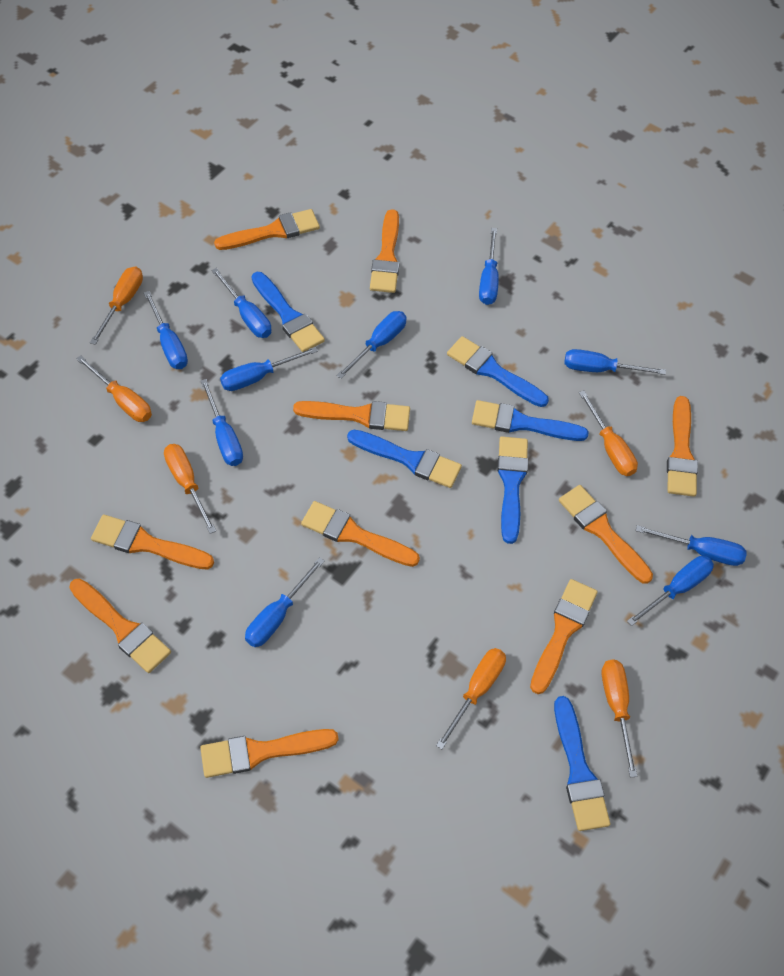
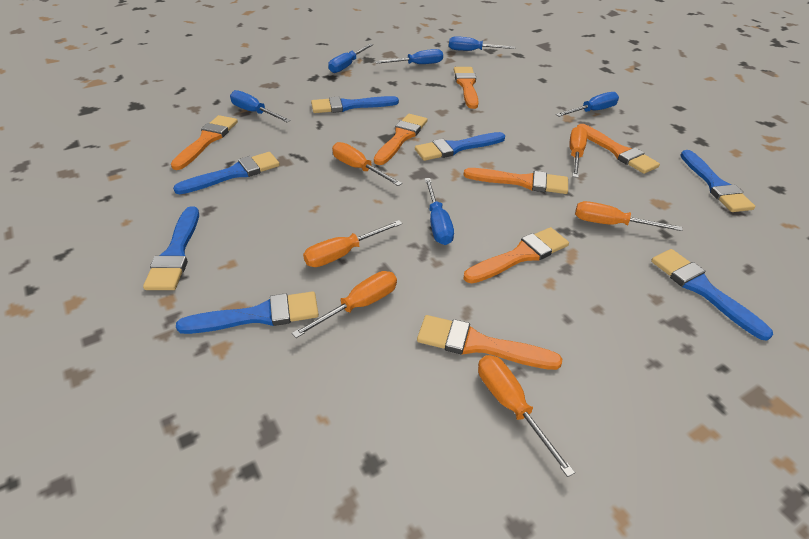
blue brush: 6 -> 7
blue screwdriver: 10 -> 6
orange brush: 10 -> 7

